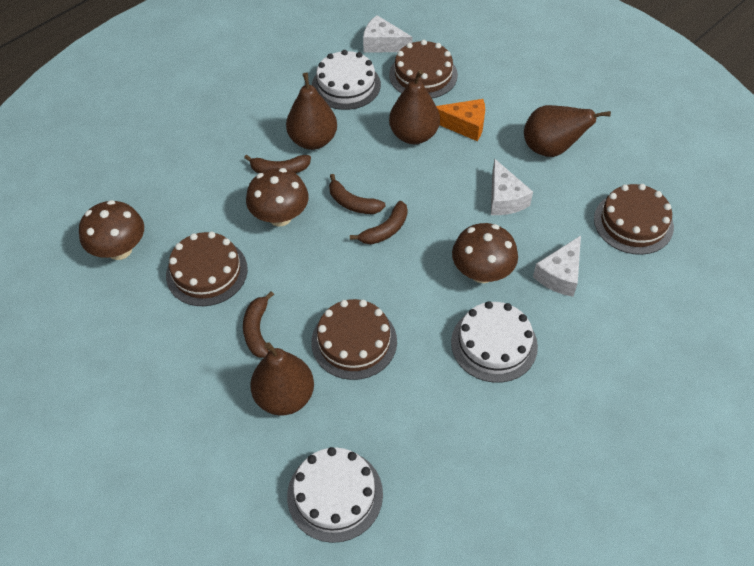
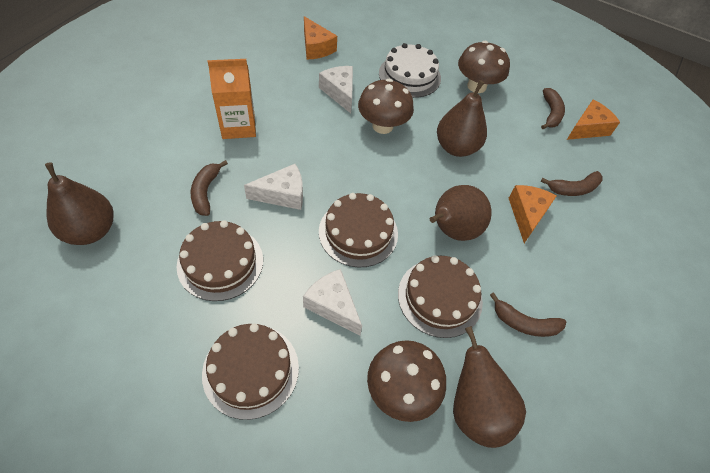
orange carton: 0 -> 1
orange cheese: 1 -> 3
white cake: 3 -> 1

